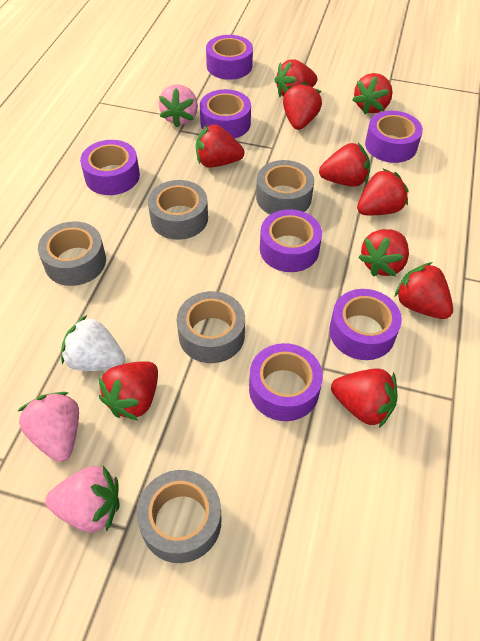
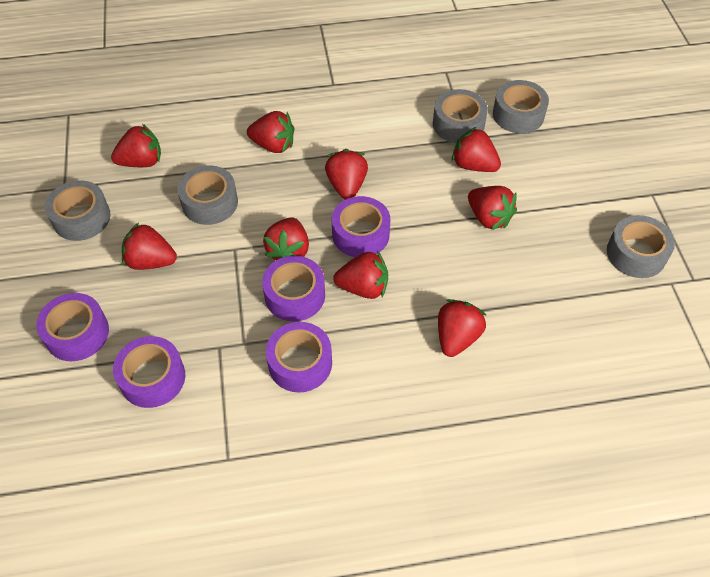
pink strawberry: 3 -> 0
purple tape: 7 -> 5
red strawberry: 10 -> 9
white strawberry: 1 -> 0

